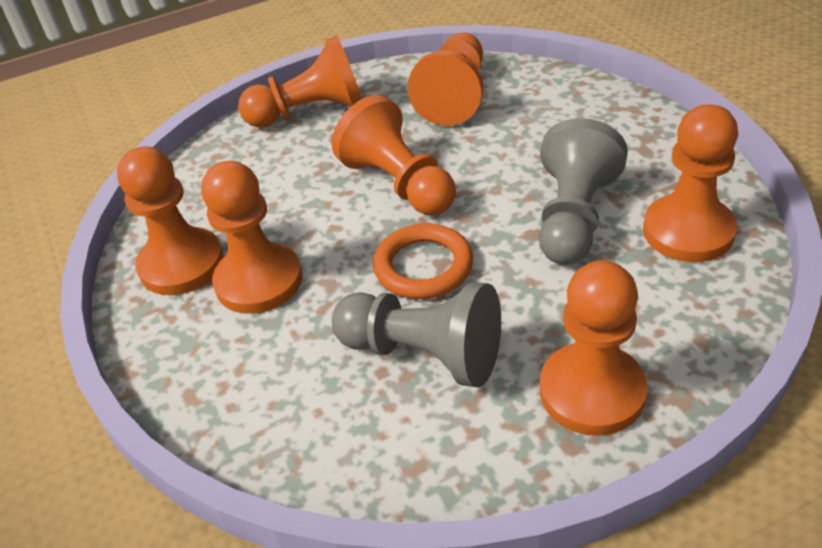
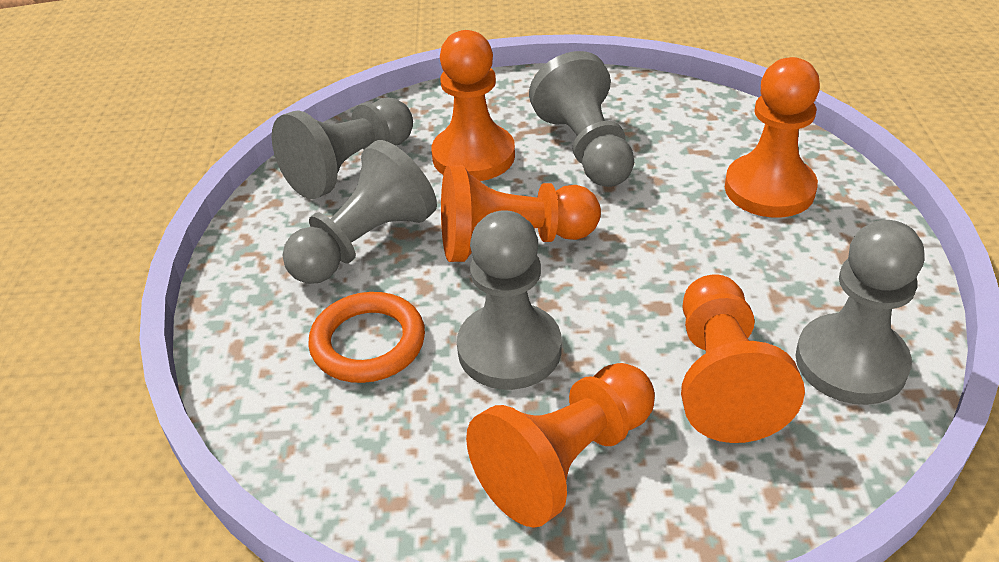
grey pawn: 2 -> 5
orange pawn: 7 -> 5

